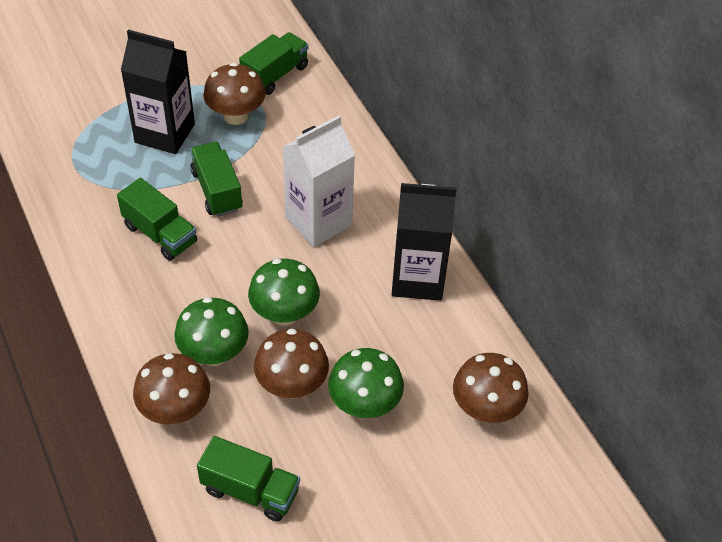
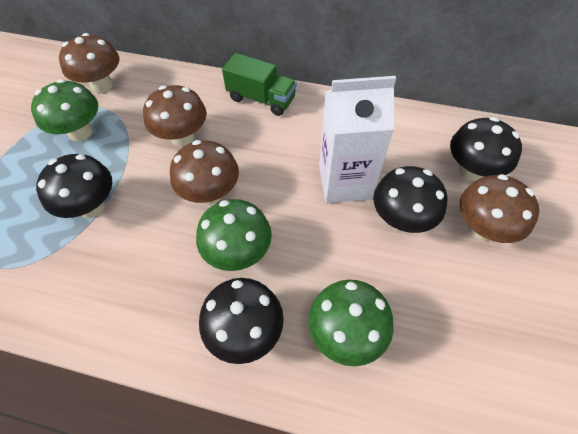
black carton: 2 -> 0
black mushroom: 0 -> 4
green truck: 4 -> 1

